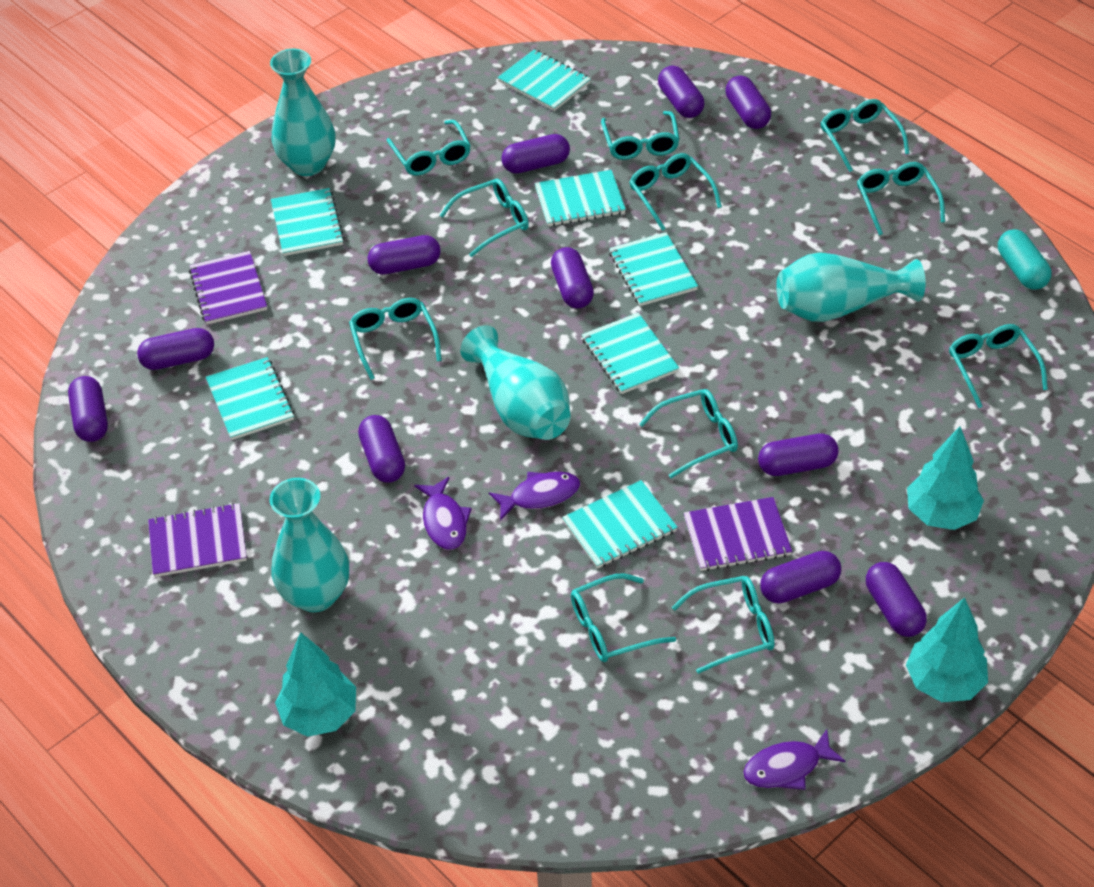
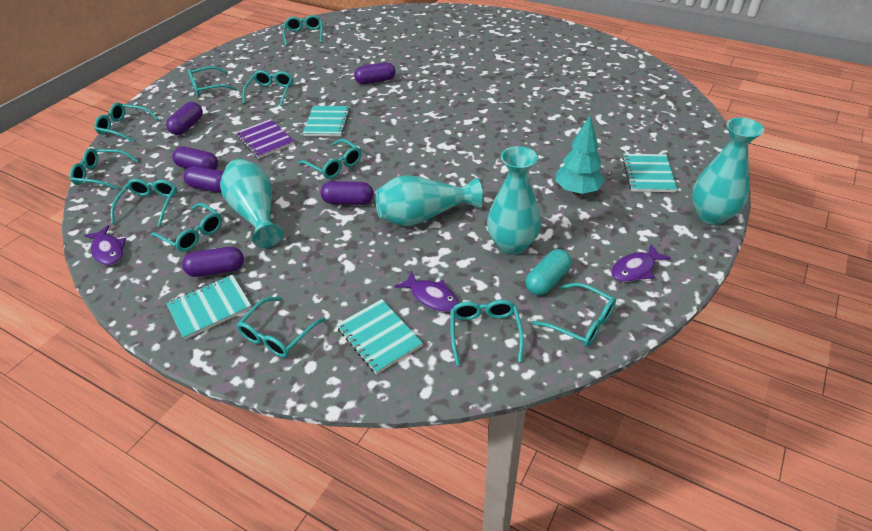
purple capsule: 11 -> 6
purple notebook: 3 -> 1
turquoise notebook: 7 -> 4
turquoise tree: 3 -> 1

